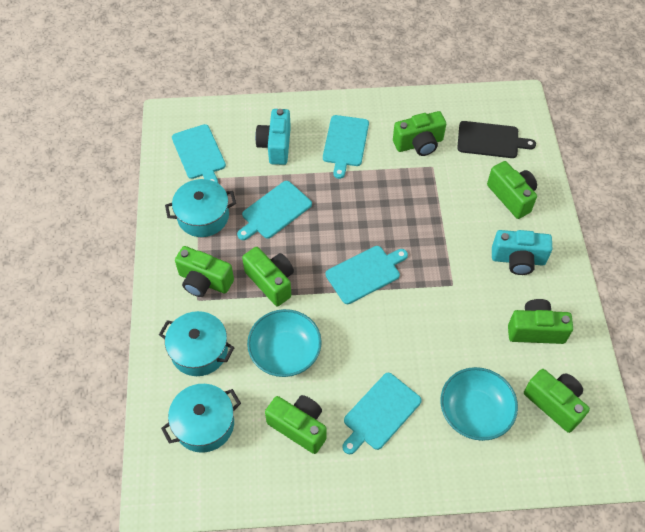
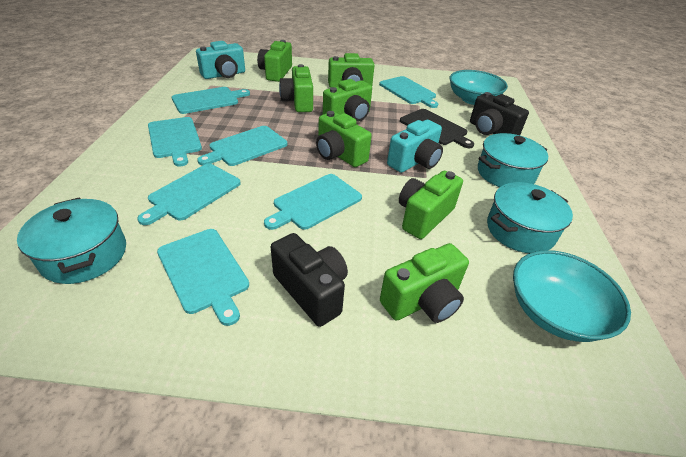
black camera: 0 -> 2
turquoise cutting board: 5 -> 7

